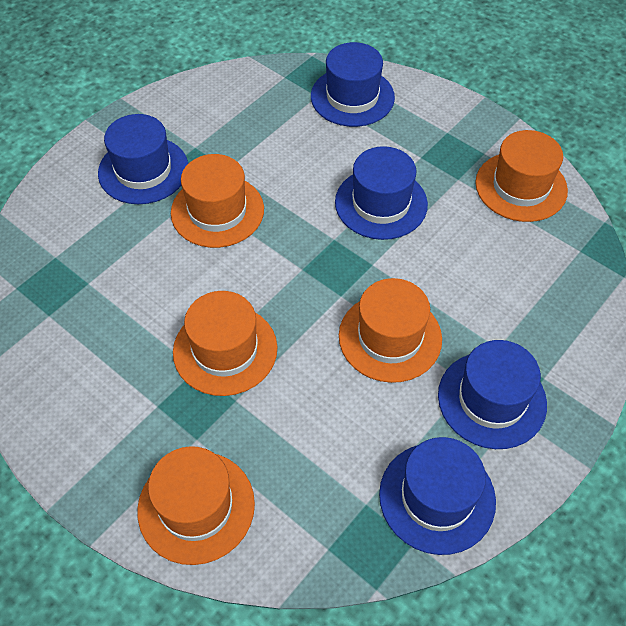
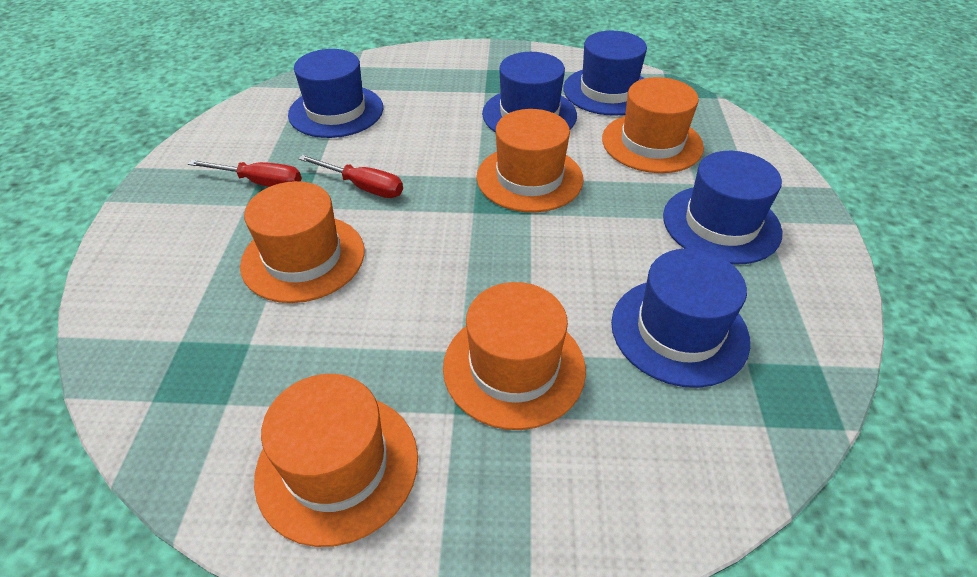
red screwdriver: 0 -> 2

